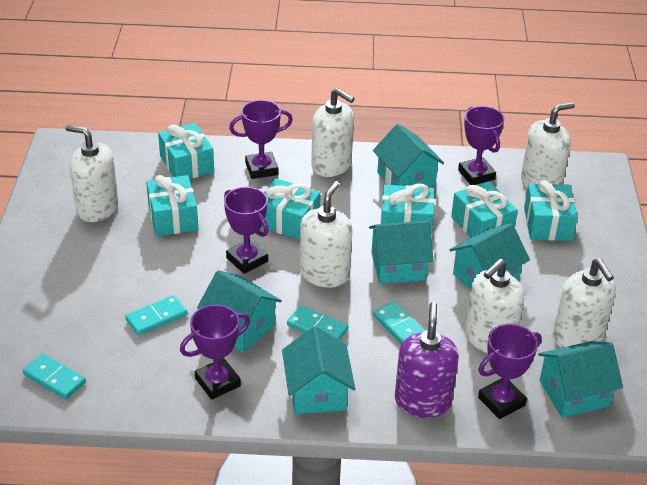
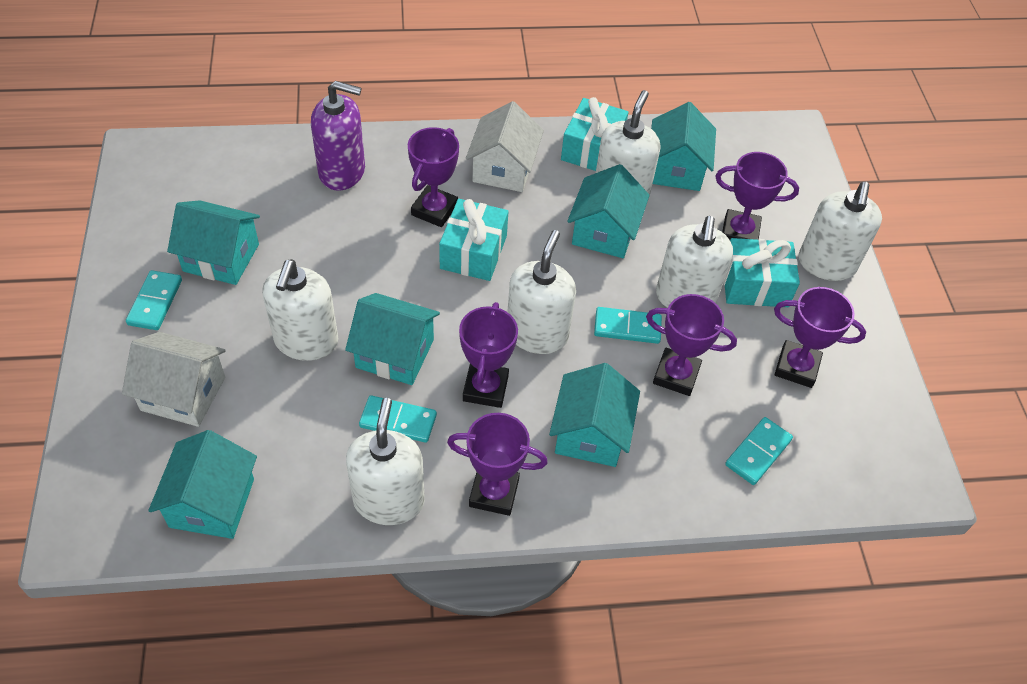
purple trophy: 5 -> 6
turquoise gift: 6 -> 3
white house: 0 -> 2

